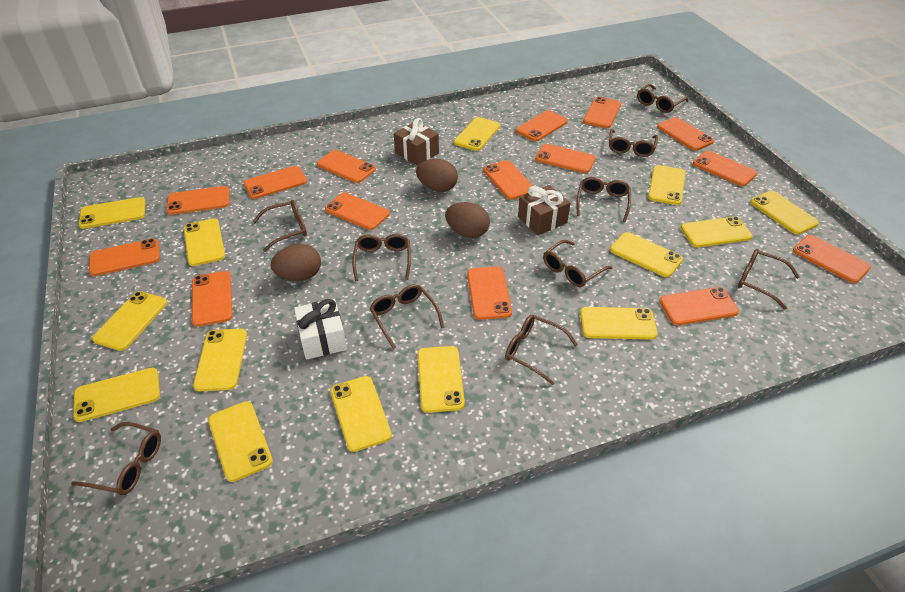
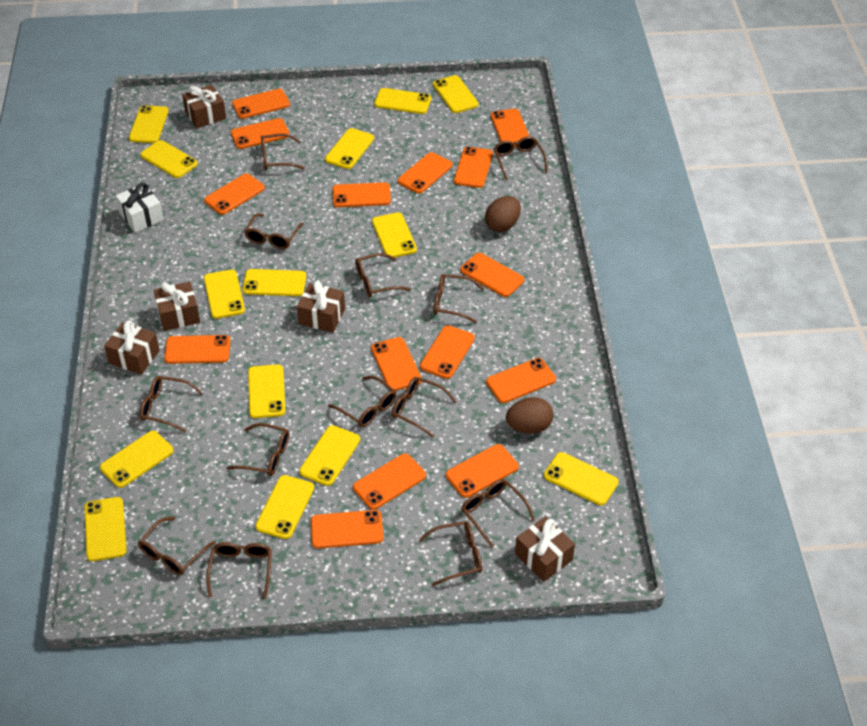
brown egg: 3 -> 2
brown gift: 2 -> 5
brown glasses: 10 -> 13

